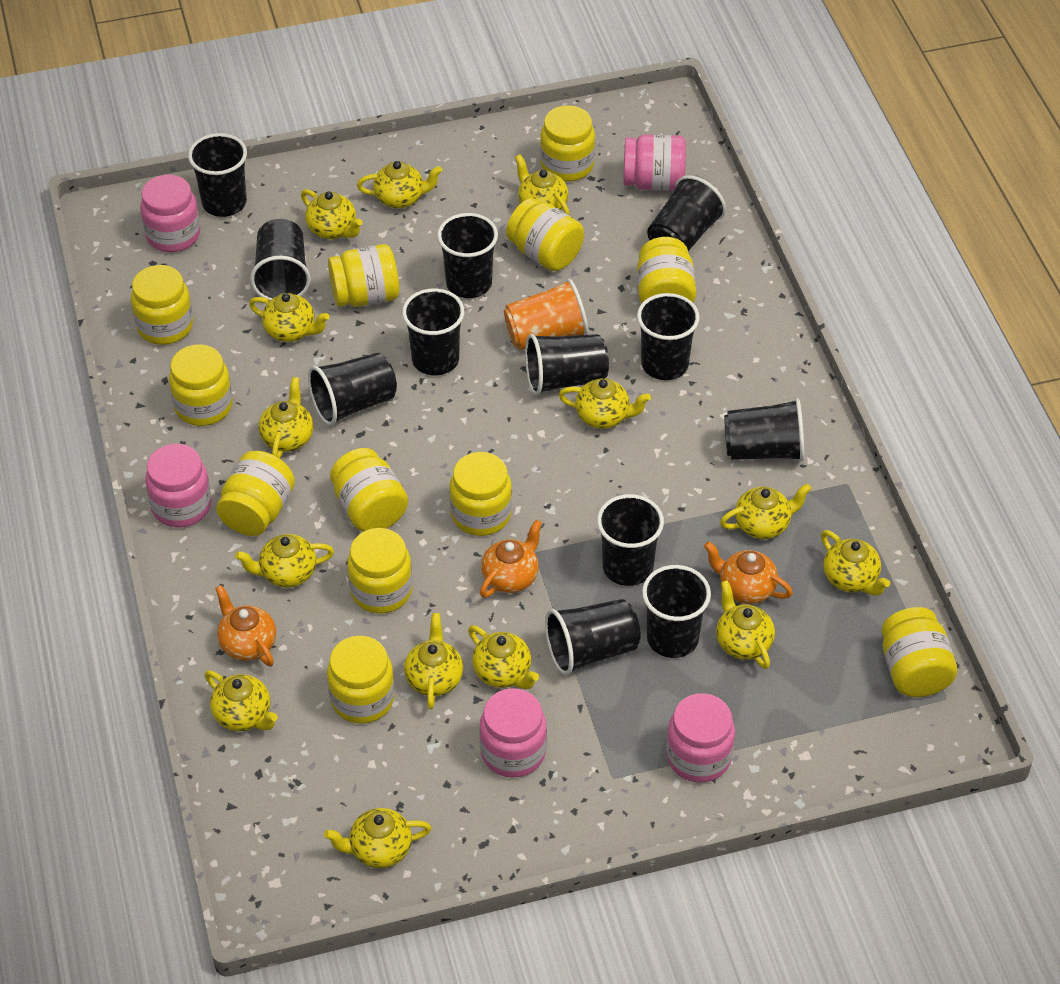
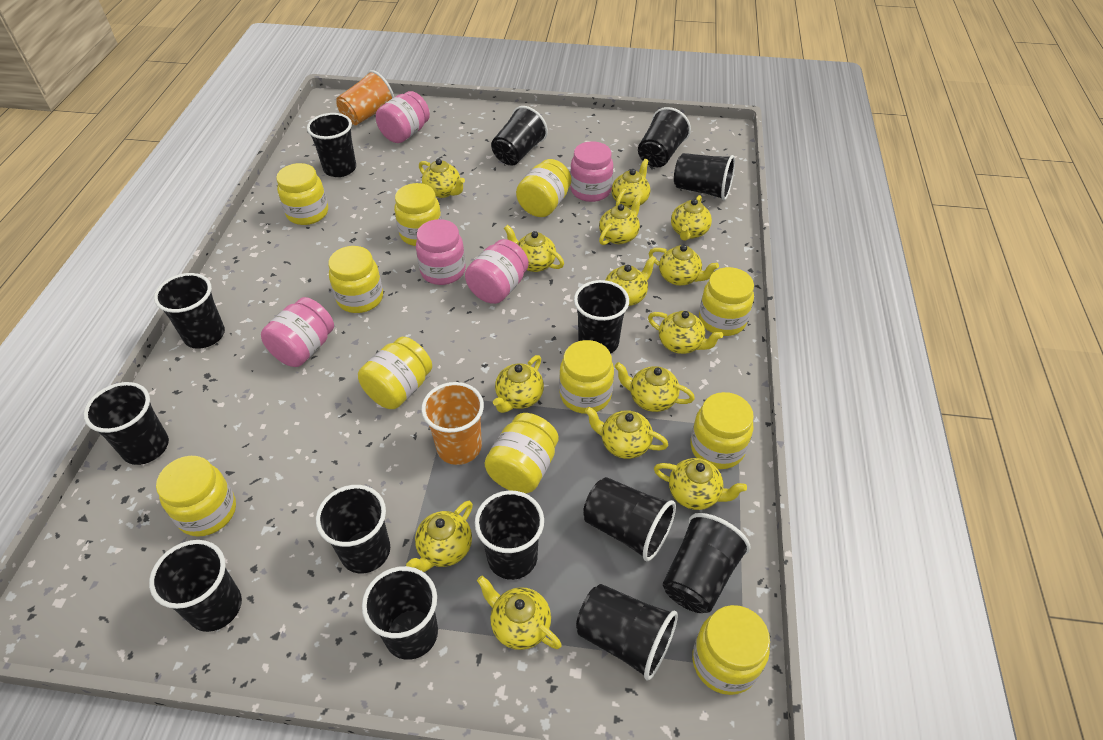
black cup: 12 -> 14
orange cup: 1 -> 2
orange teapot: 3 -> 0
yellow jar: 12 -> 11

